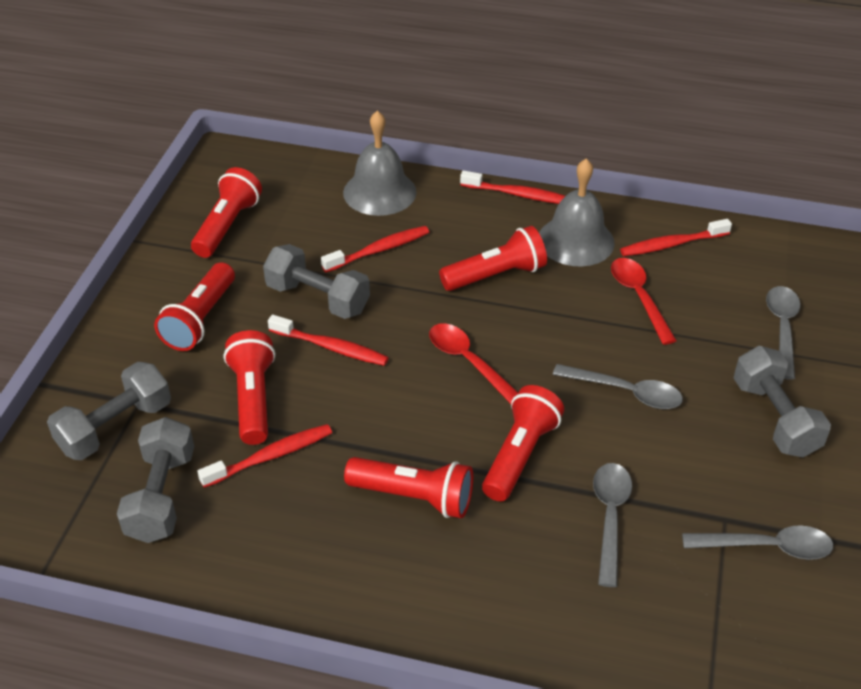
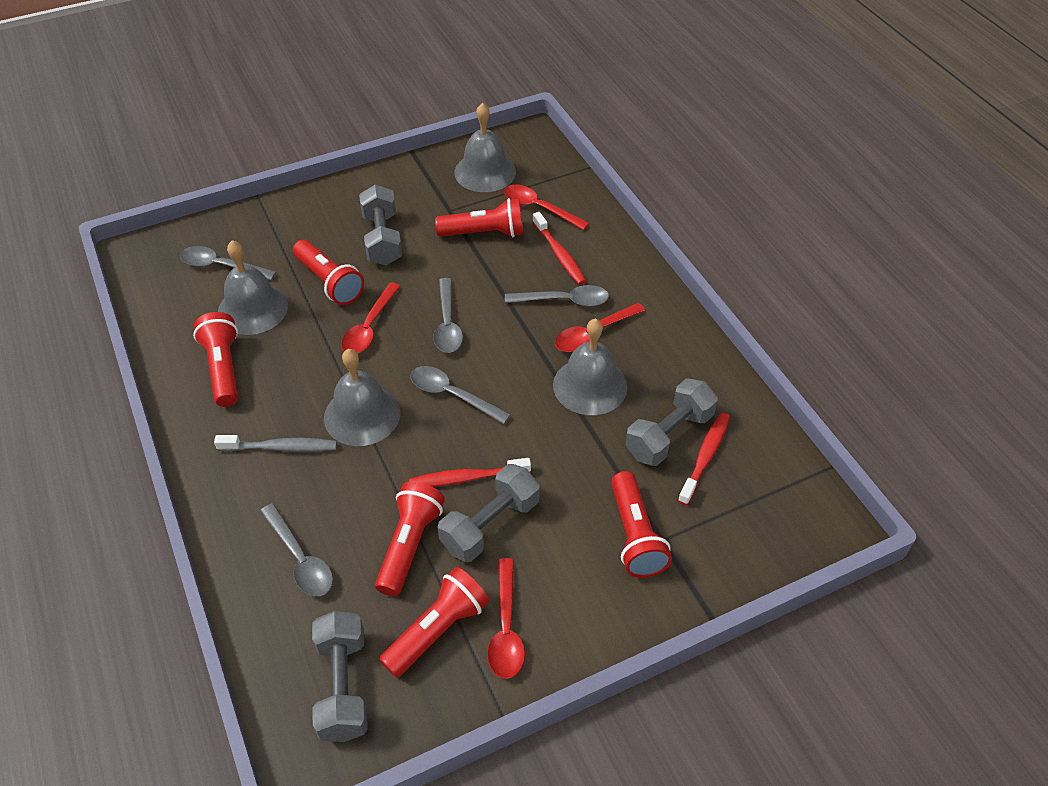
grey bell: 2 -> 4
grey spoon: 4 -> 5
grey toothbrush: 0 -> 1
red spoon: 2 -> 4
red toothbrush: 5 -> 3

